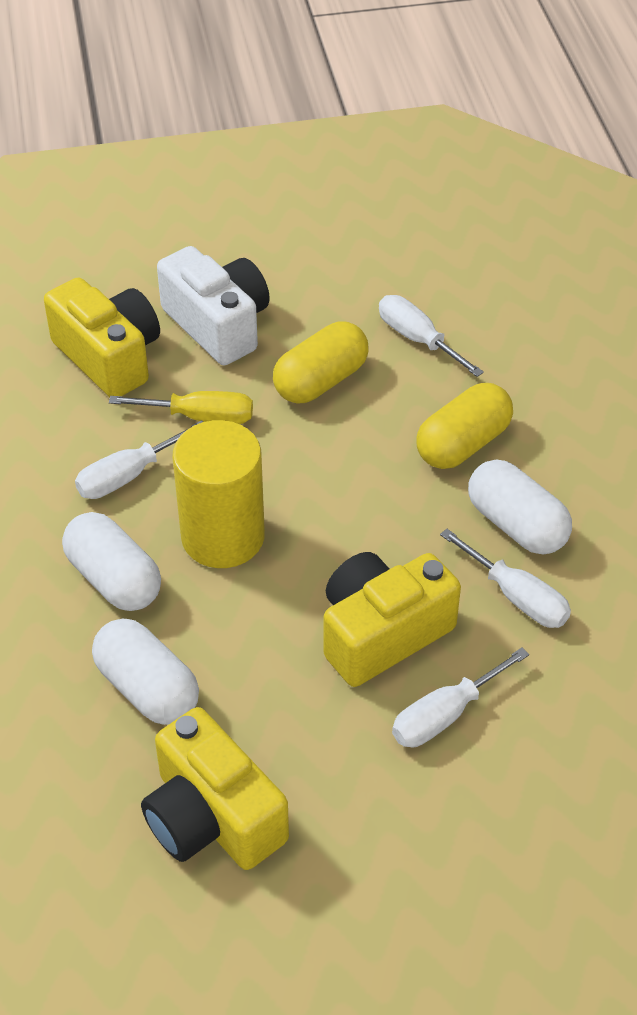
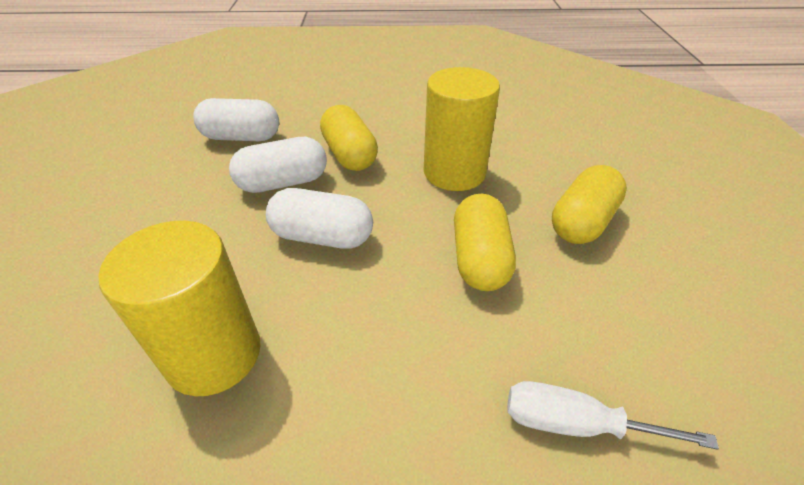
white camera: 1 -> 0
white screwdriver: 4 -> 1
yellow camera: 3 -> 0
yellow capsule: 2 -> 3
yellow cylinder: 1 -> 2
yellow screwdriver: 1 -> 0

